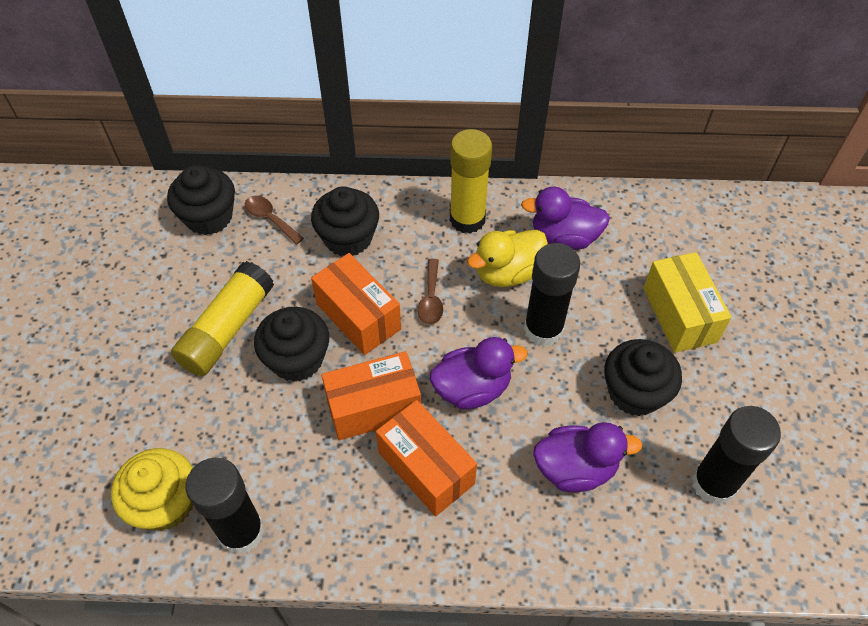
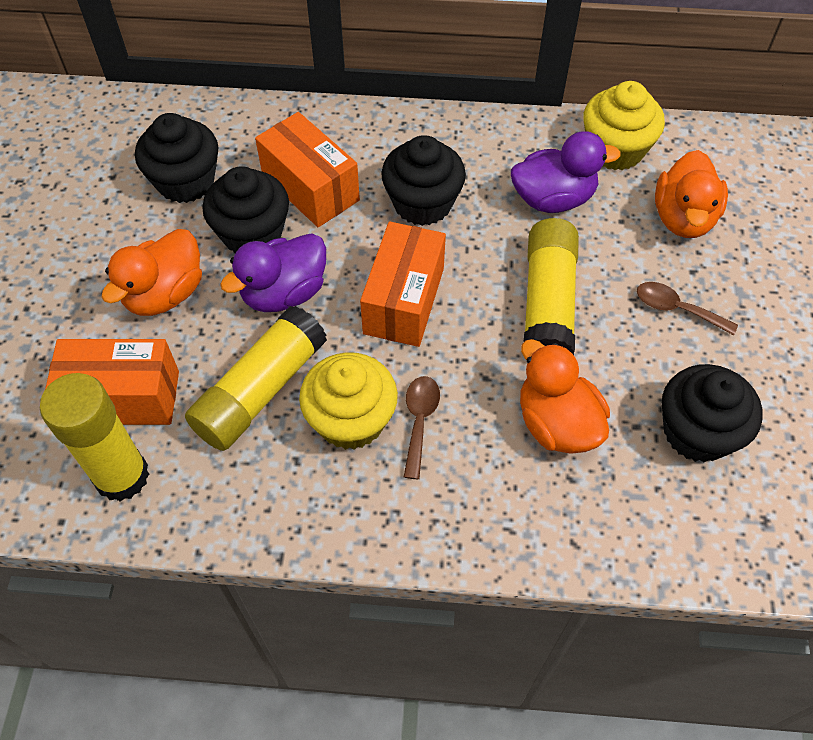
black glue stick: 3 -> 0
orange duck: 0 -> 3
purple duck: 3 -> 2
yellow box: 1 -> 0
yellow cupcake: 1 -> 2
yellow duck: 1 -> 0
yellow glue stick: 2 -> 3

